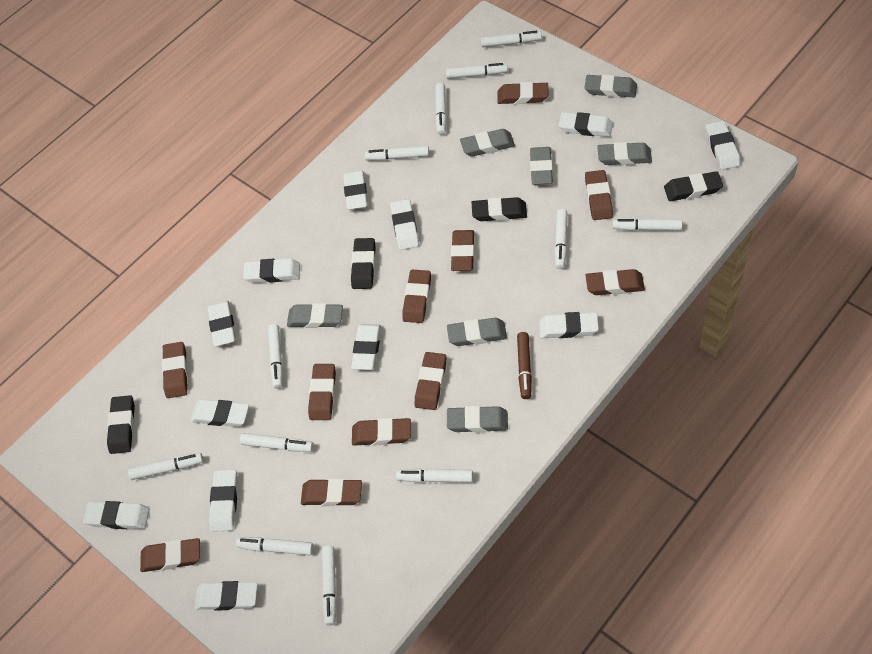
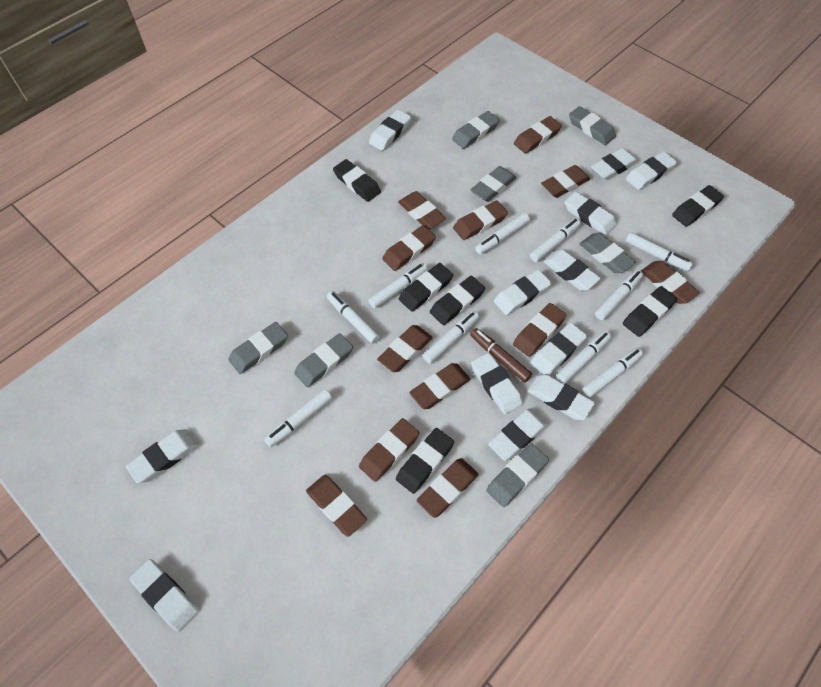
black eraser: 4 -> 6
brown eraser: 11 -> 12
white marker: 12 -> 10

